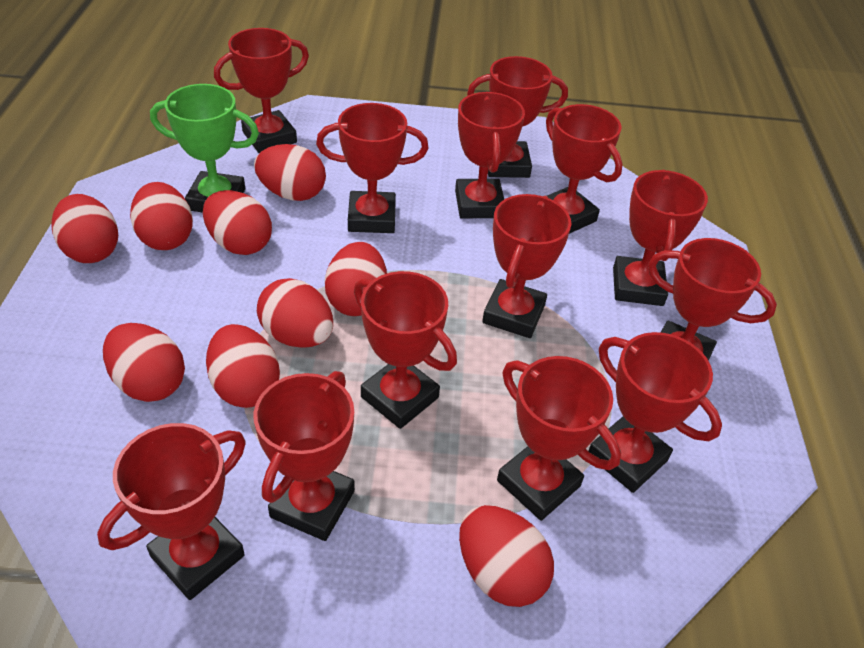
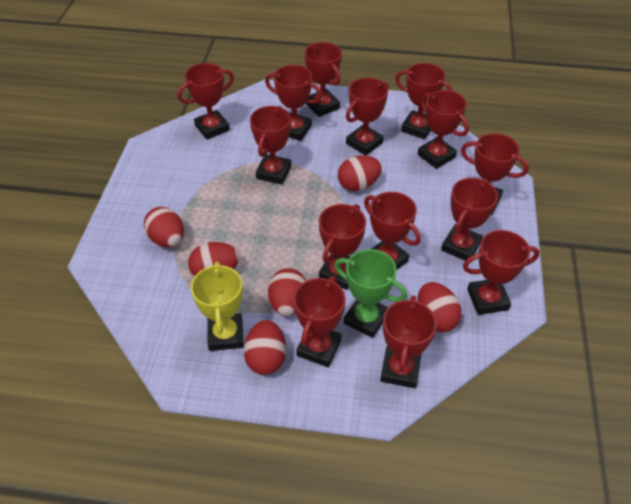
red egg: 9 -> 6
red trophy: 13 -> 14
yellow trophy: 0 -> 1

